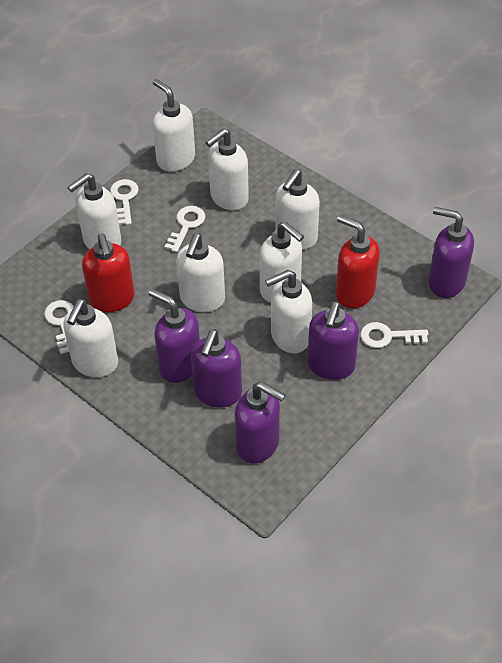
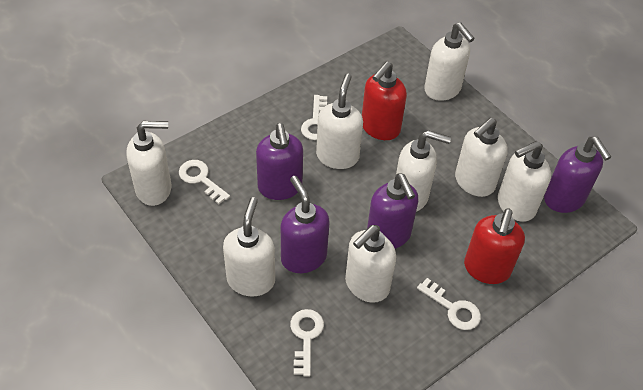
purple soap dispenser: 5 -> 4

